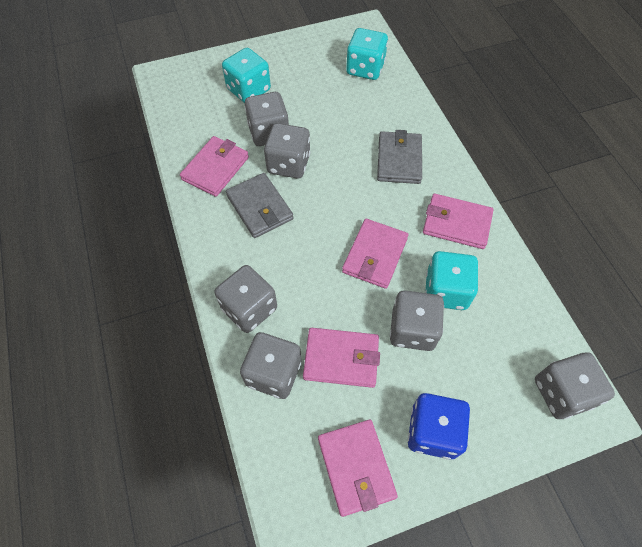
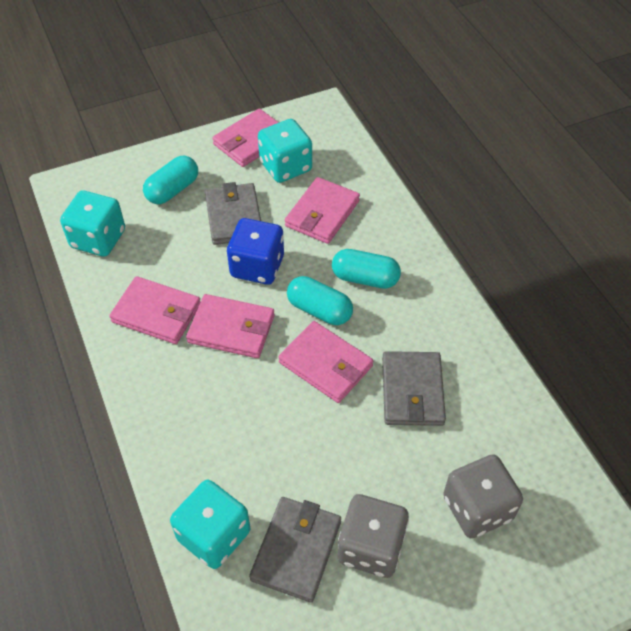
grey dice: 6 -> 2
grey wallet: 2 -> 3
turquoise capsule: 0 -> 3

